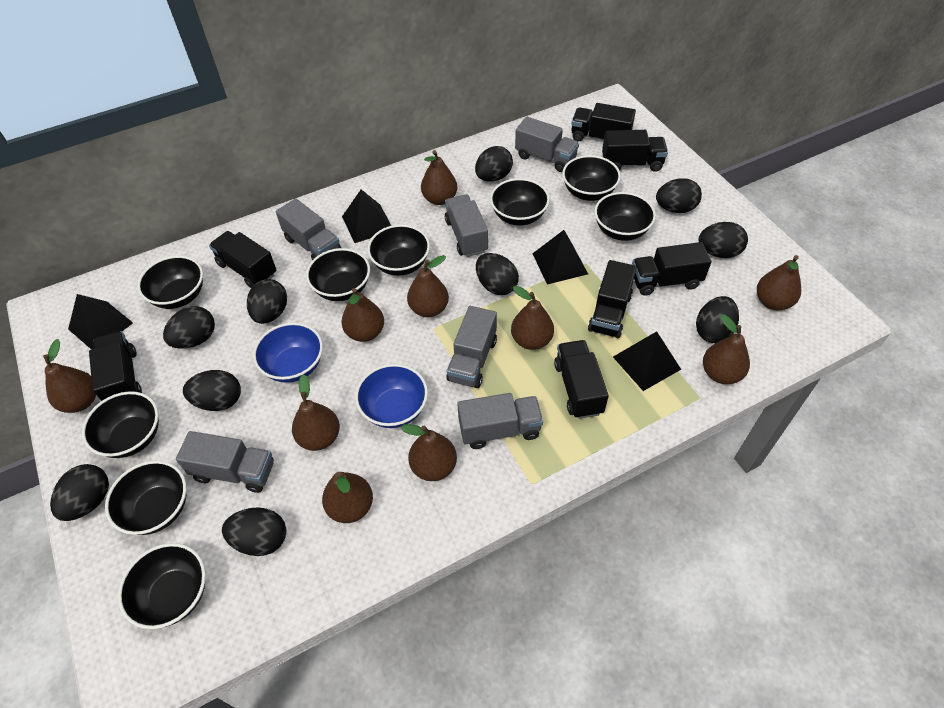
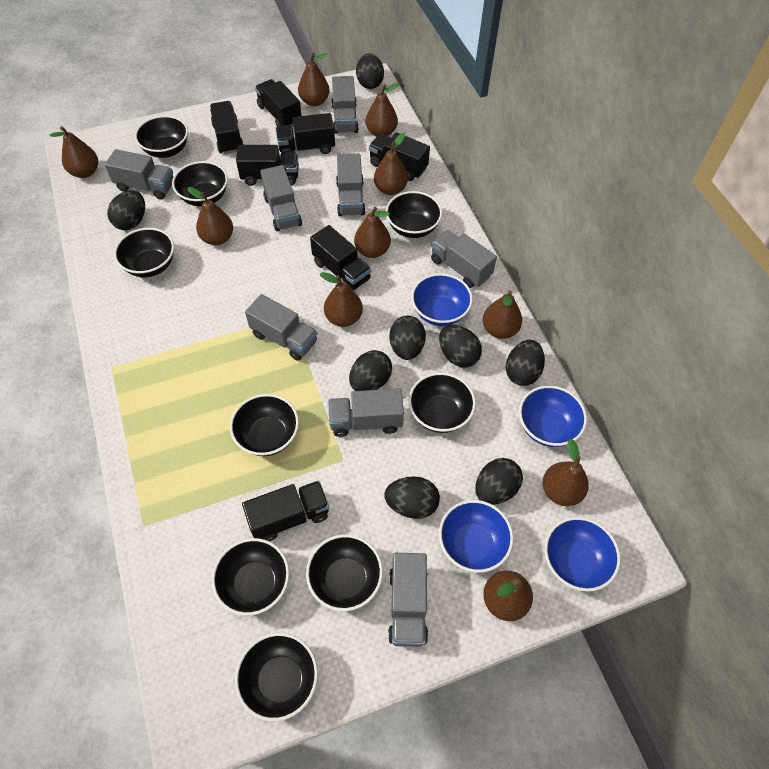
black egg: 10 -> 8
black pyramid: 4 -> 0
blue bowl: 2 -> 4
grey truck: 6 -> 8

